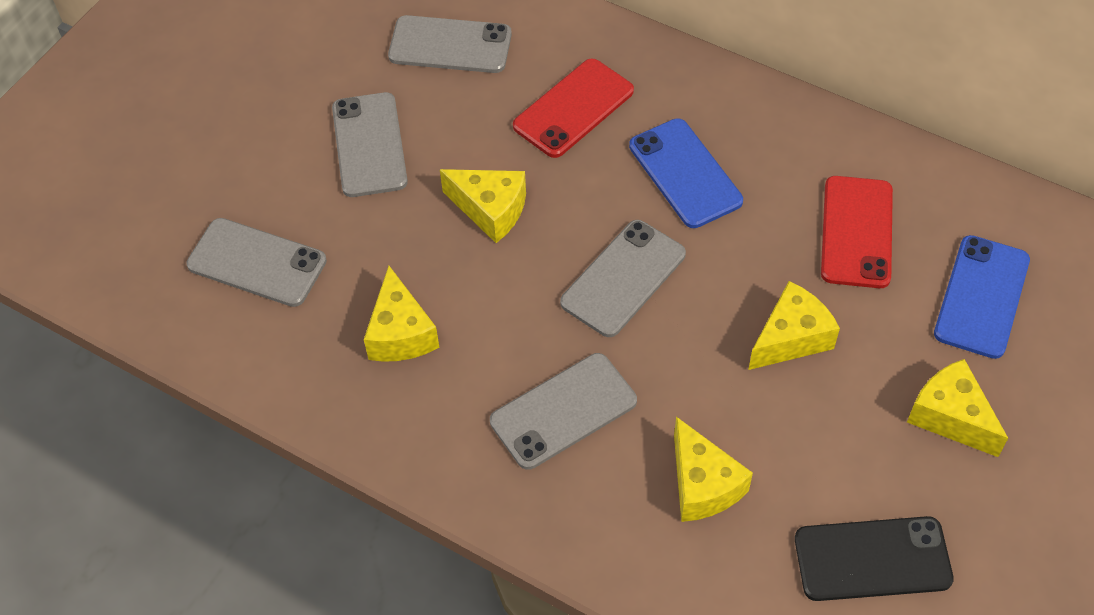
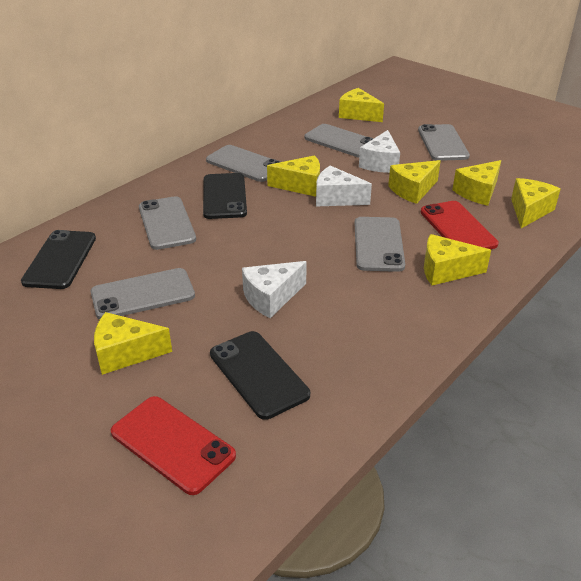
black phone: 1 -> 3
blue phone: 2 -> 0
grey phone: 5 -> 6
white cheese: 0 -> 3
yellow cheese: 5 -> 7

